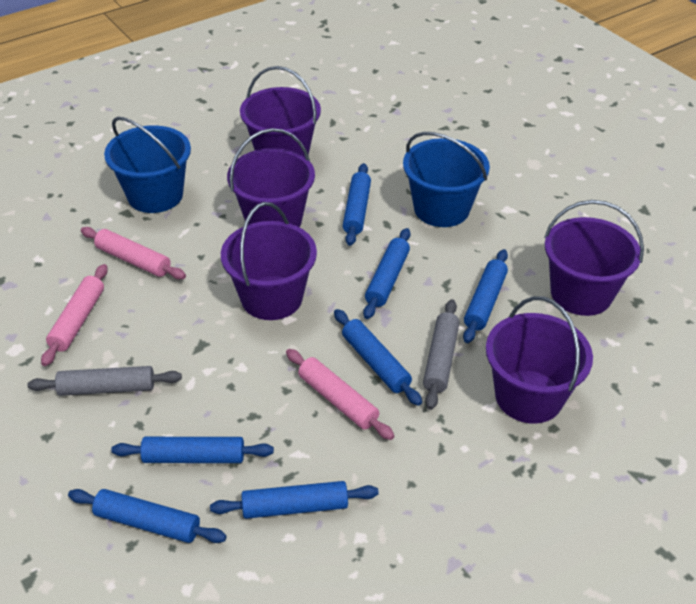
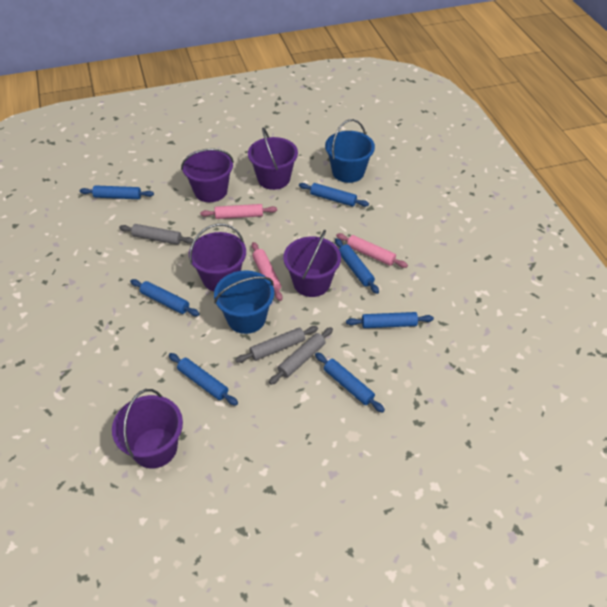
grey rolling pin: 2 -> 3

